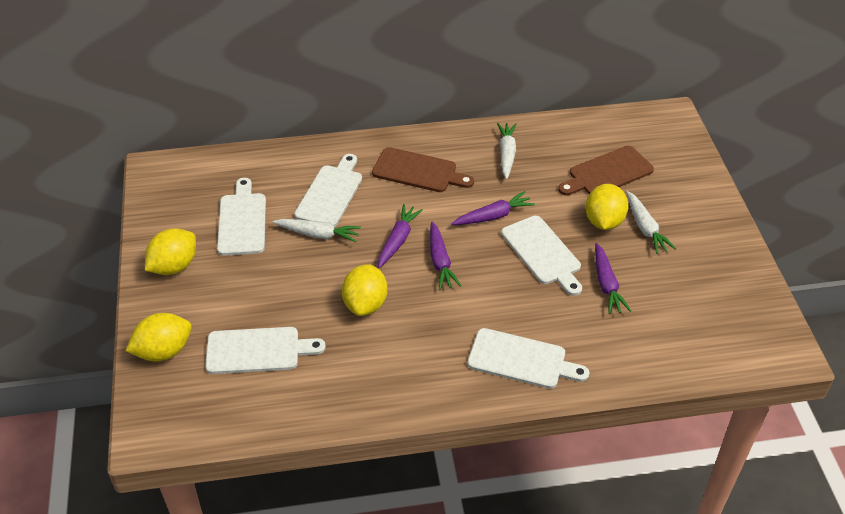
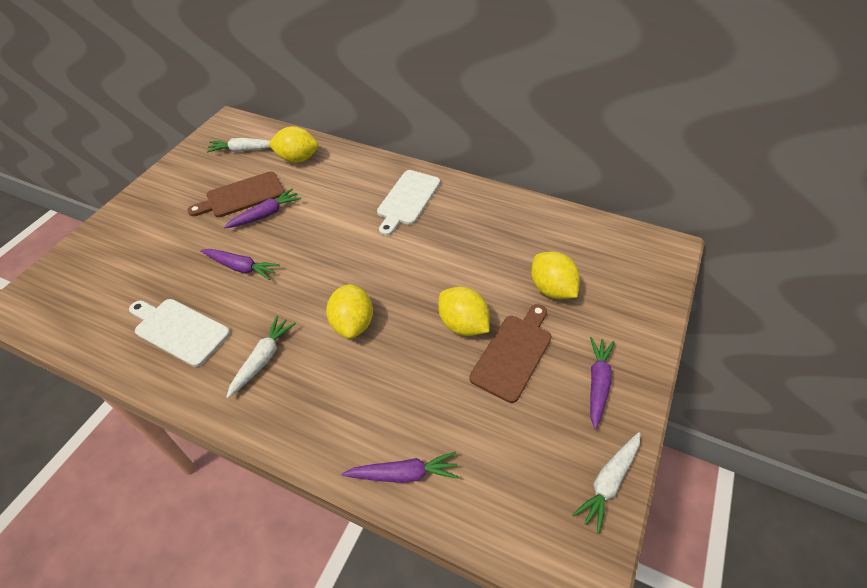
white cutting board: 5 -> 2

